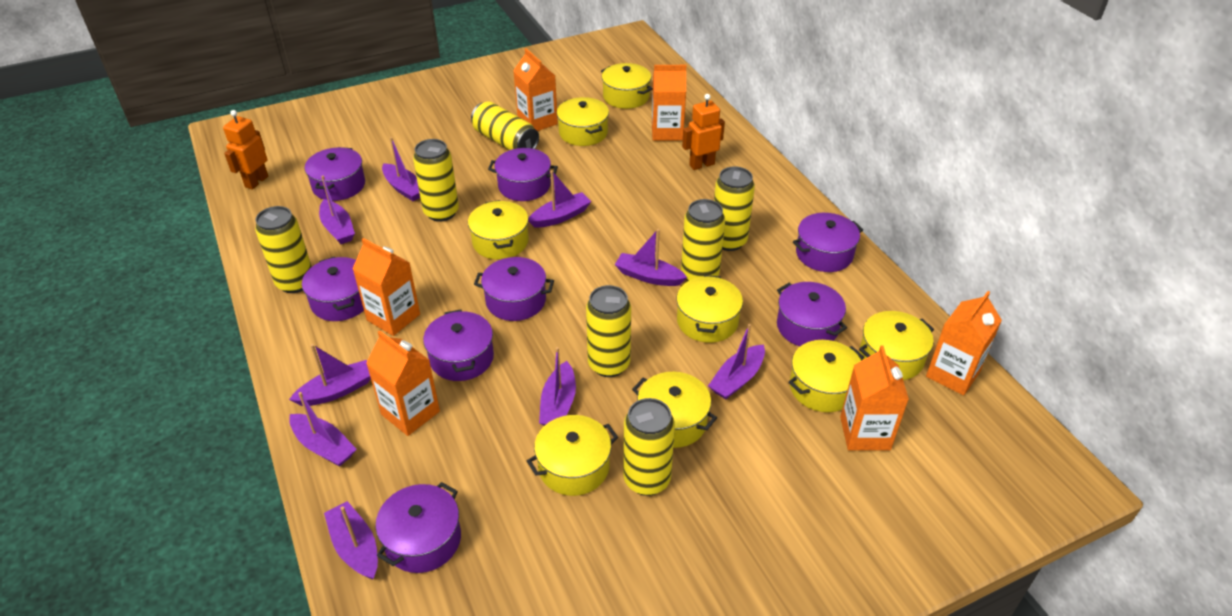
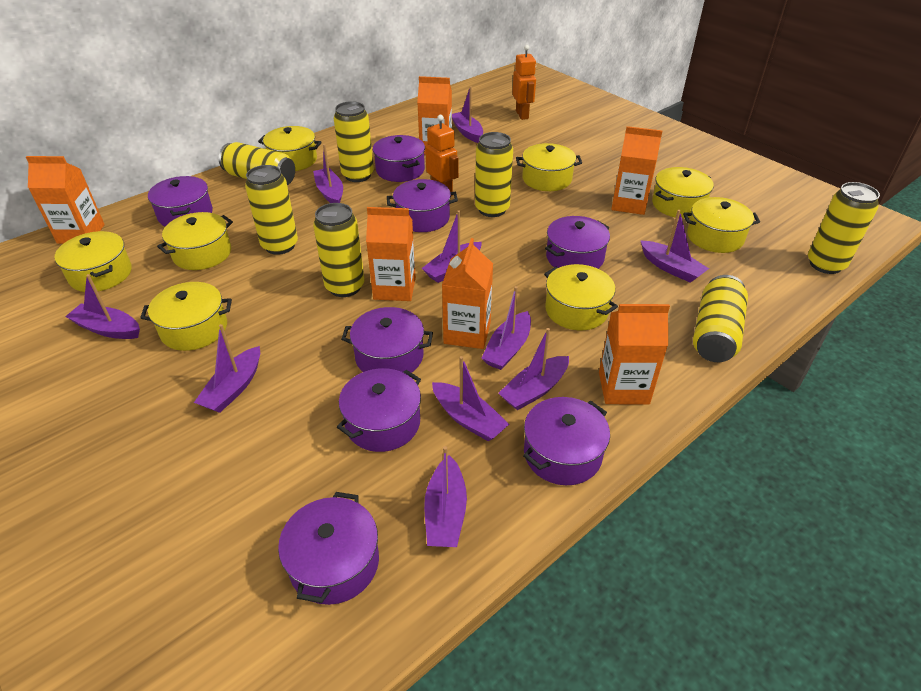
purple boat: 9 -> 10

